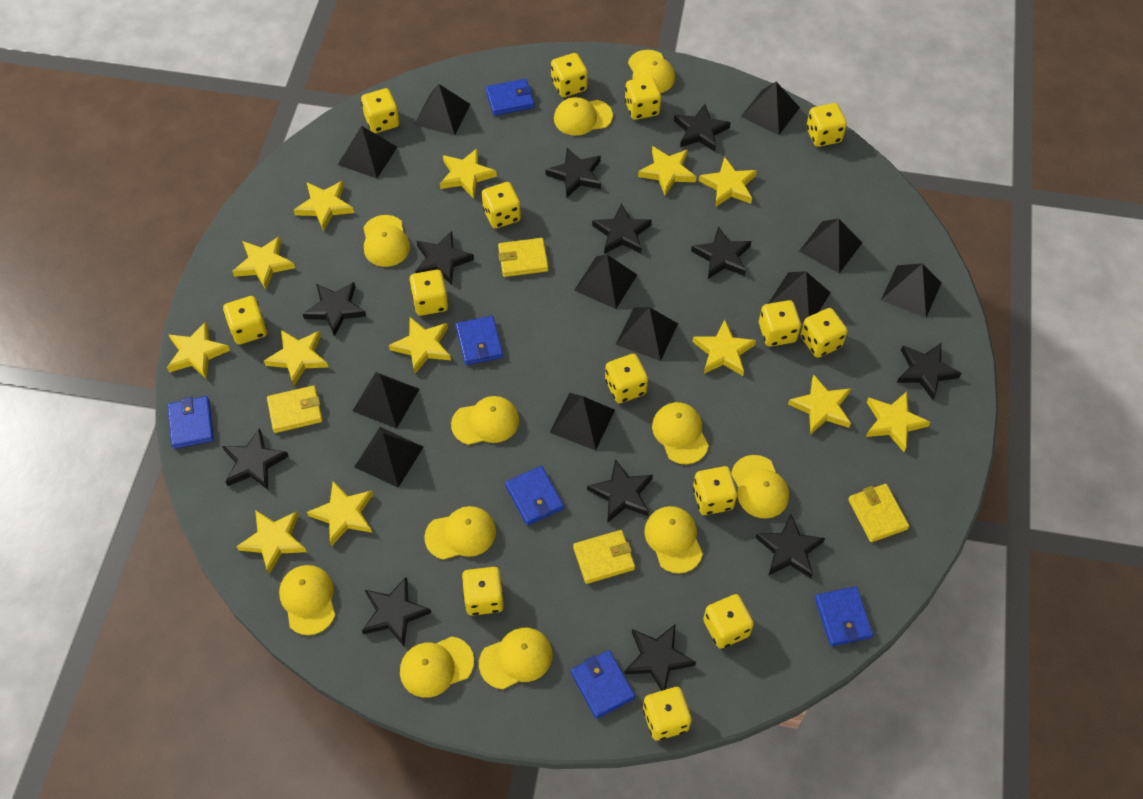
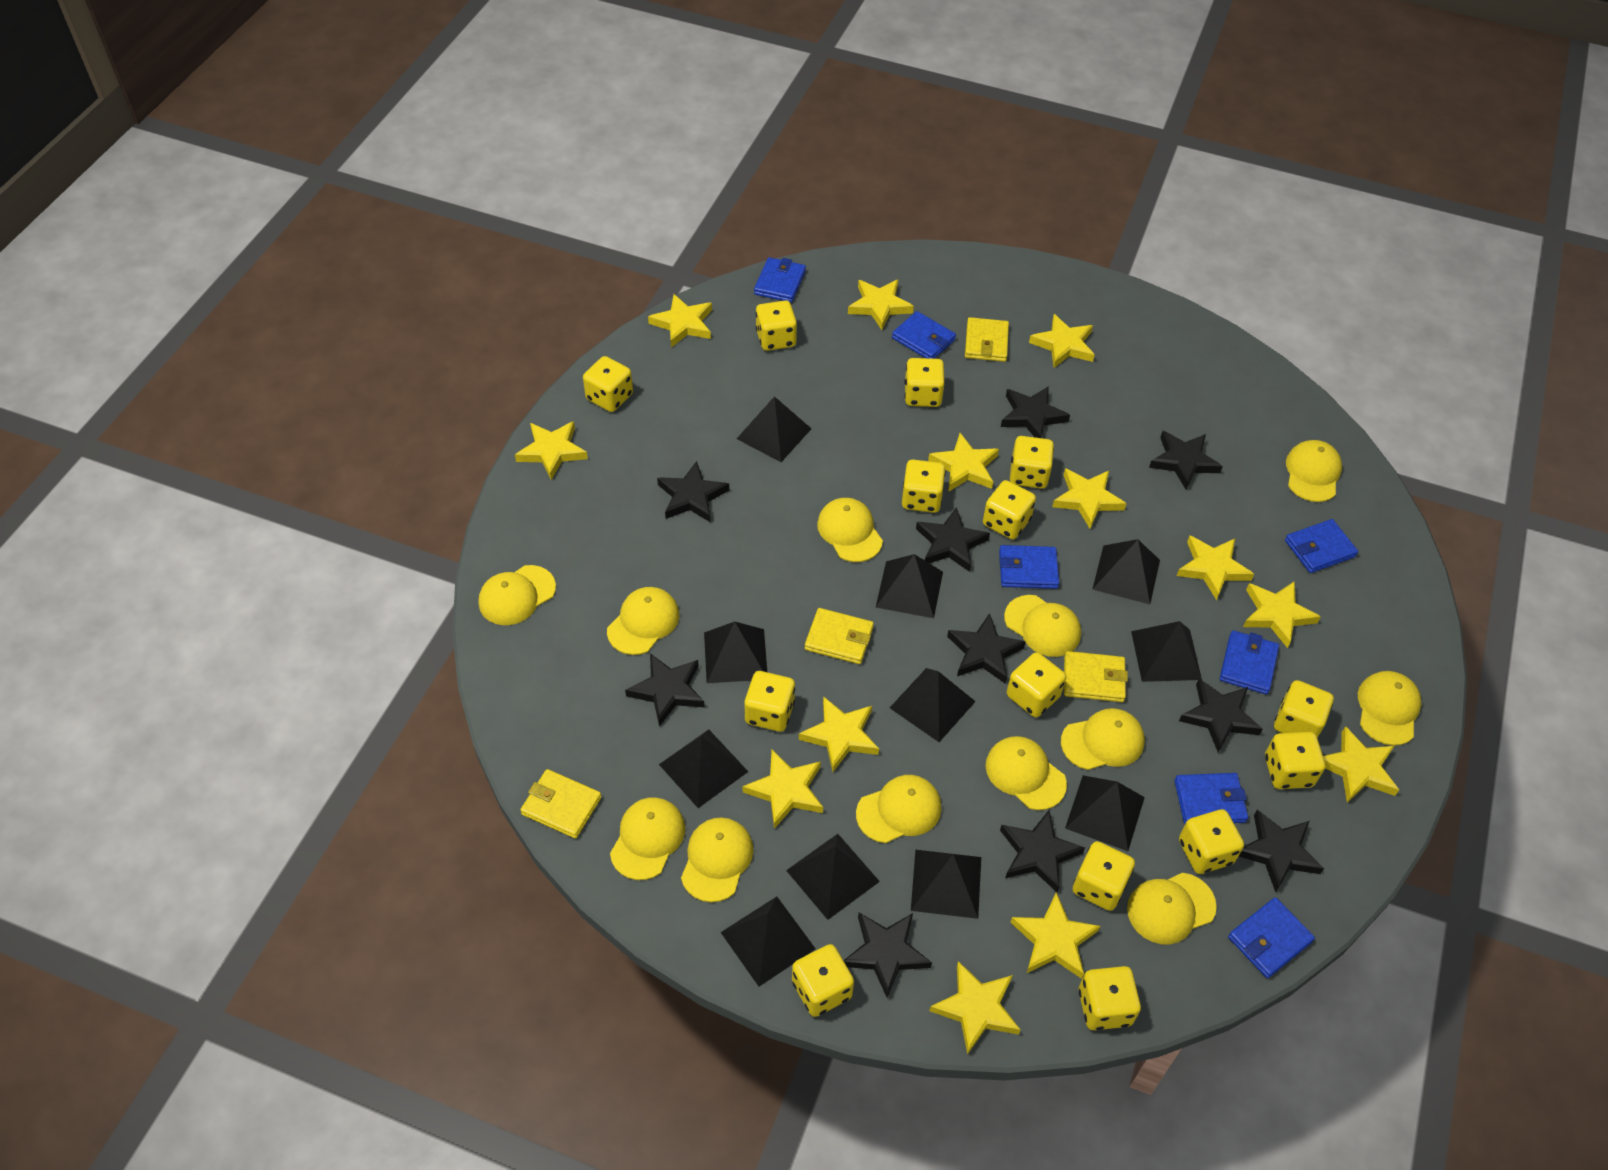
black star: 12 -> 10
blue wallet: 6 -> 7
yellow cap: 11 -> 12

